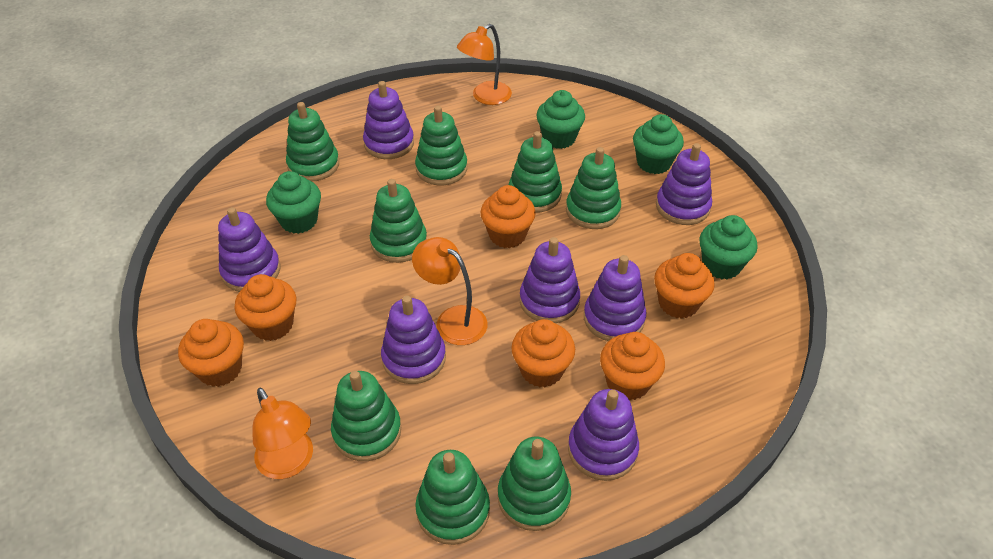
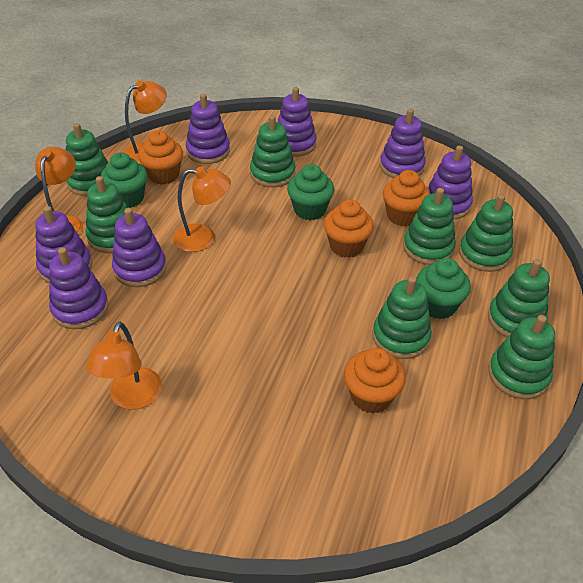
green cupcake: 4 -> 3
orange cupcake: 6 -> 4
orange lamp: 3 -> 4

